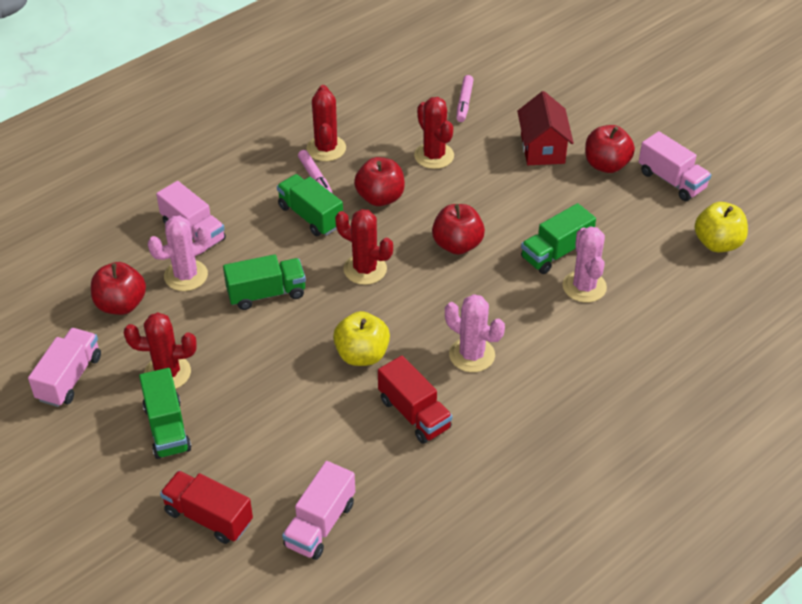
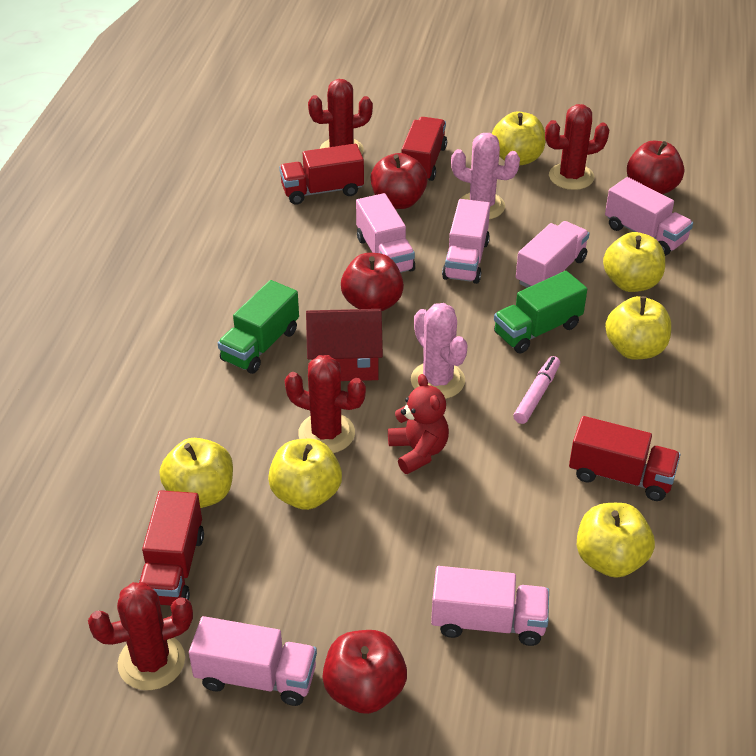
green truck: 4 -> 2
pink cactus: 3 -> 2
pink marker: 2 -> 1
pink truck: 4 -> 6
red teddy bear: 0 -> 1
red truck: 2 -> 4
yellow apple: 2 -> 6

